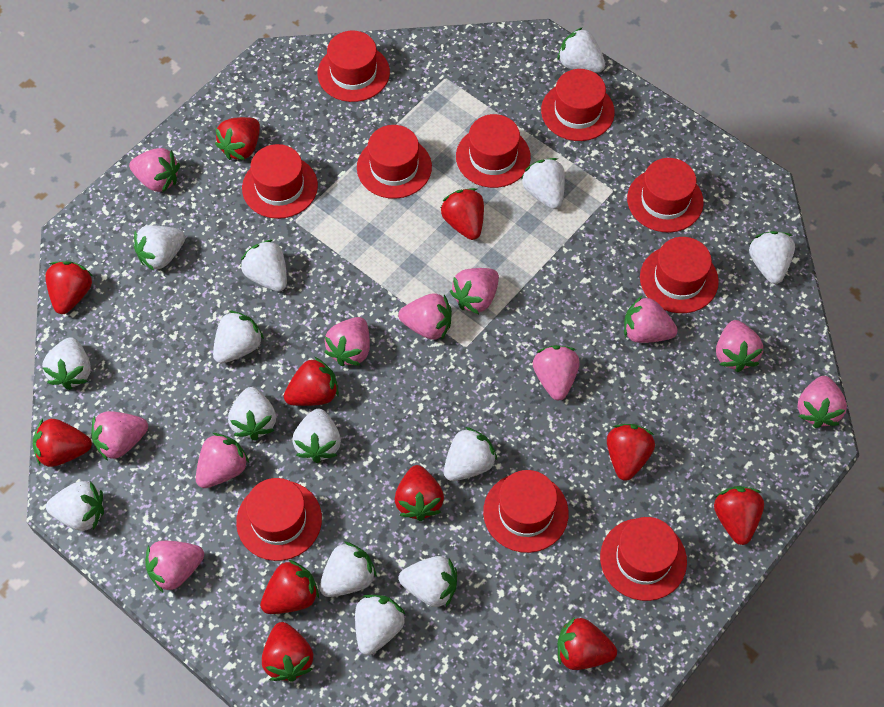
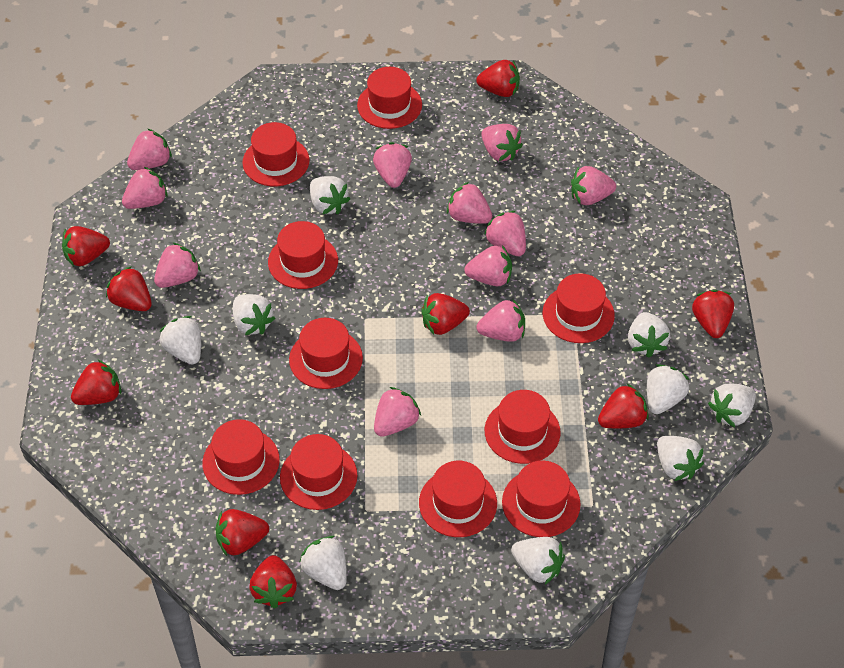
red strawberry: 11 -> 9
white strawberry: 14 -> 9

